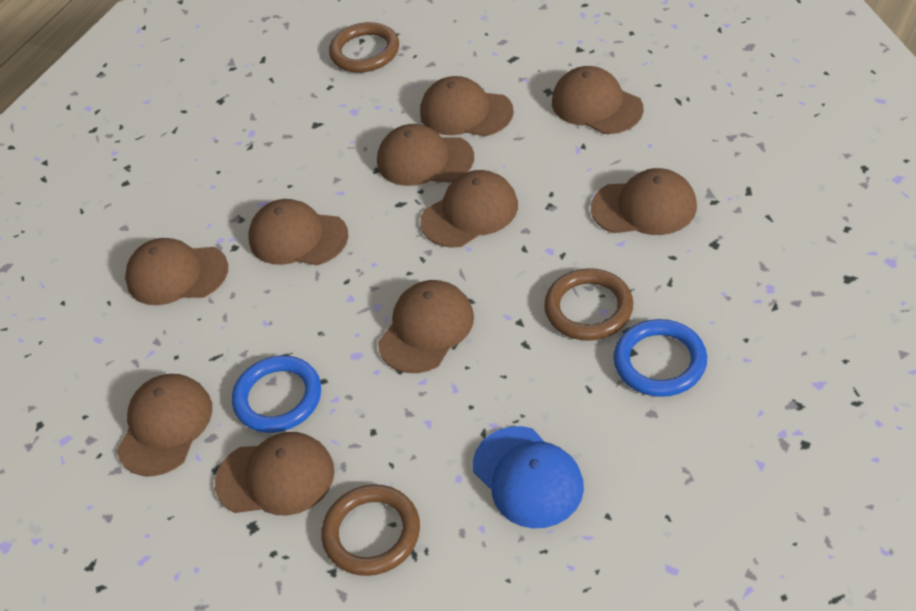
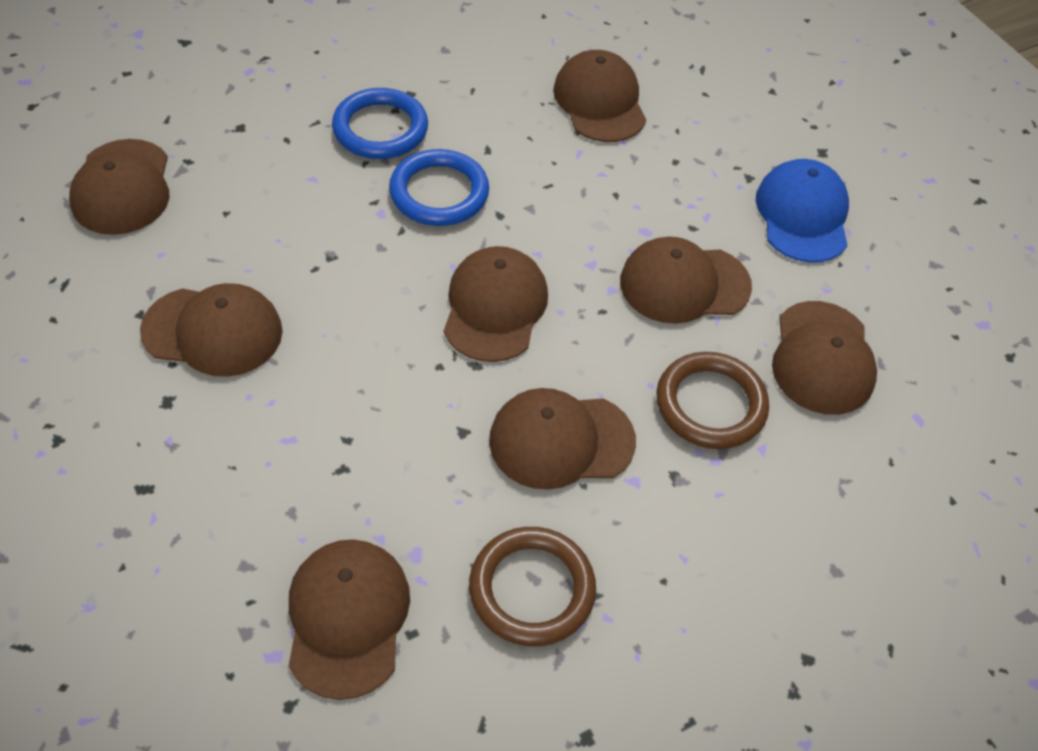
brown cap: 10 -> 8
brown ring: 3 -> 2

